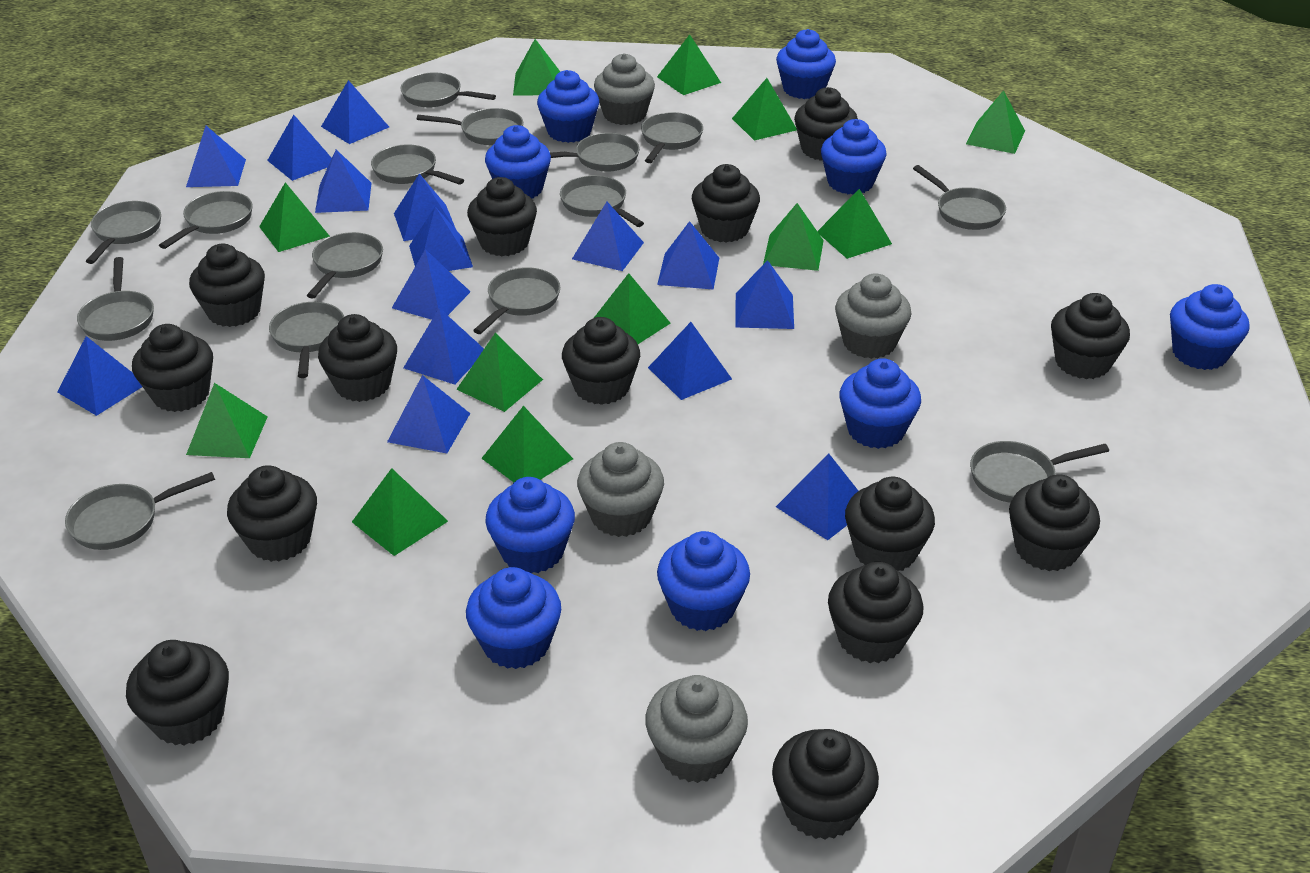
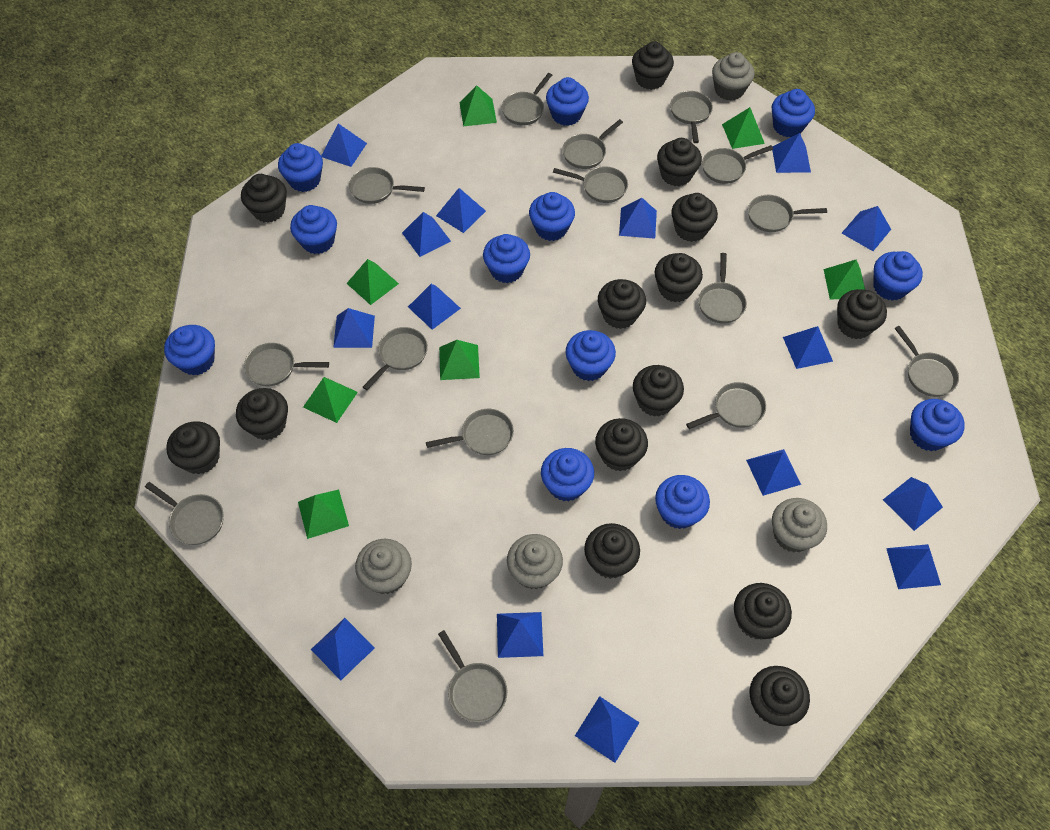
blue cupcake: 9 -> 12
green pyramid: 12 -> 7

